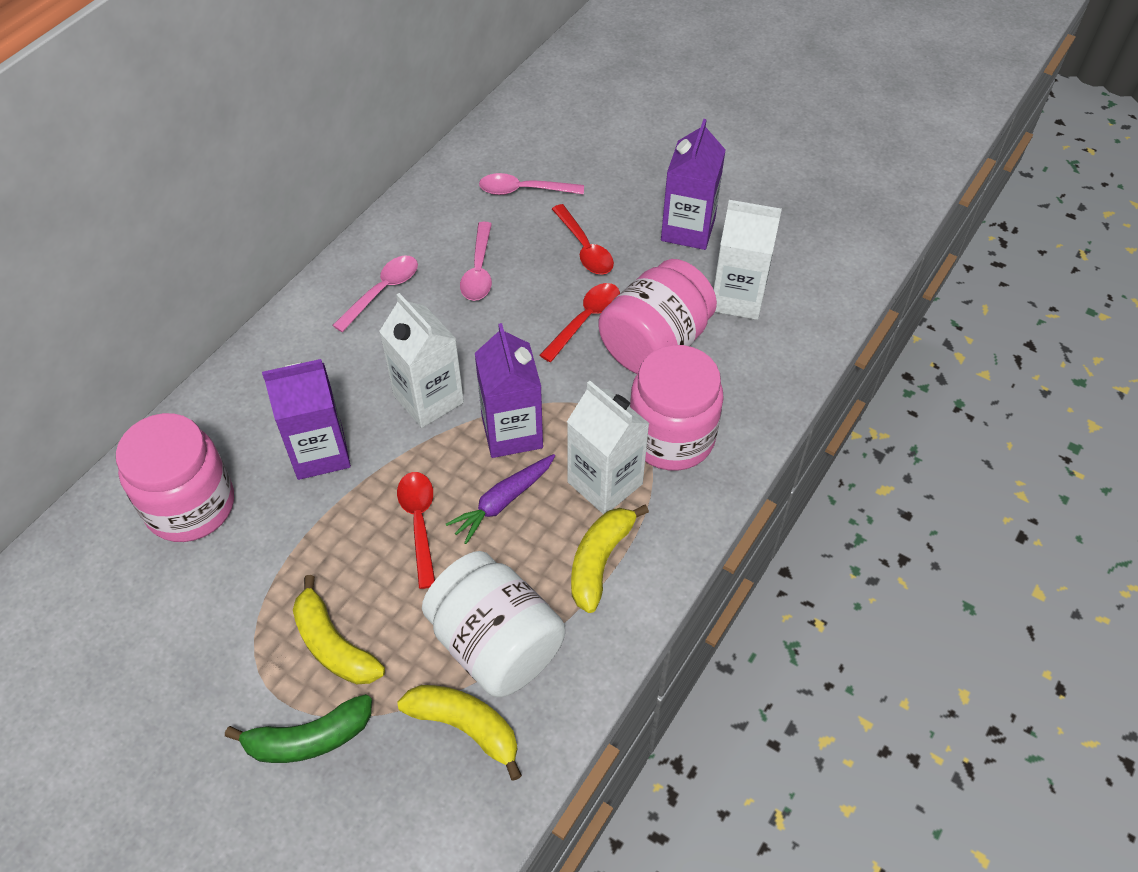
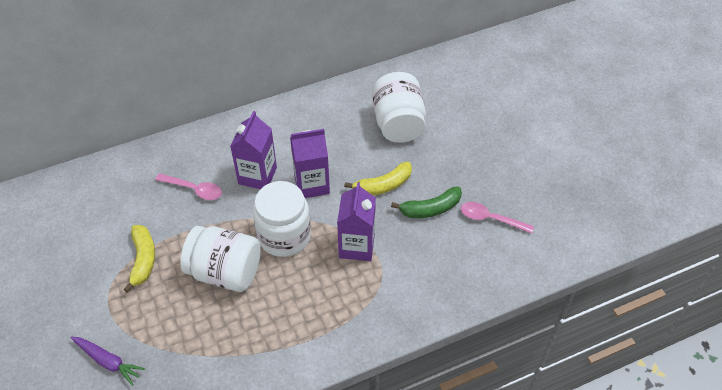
pink jar: 3 -> 0
pink spoon: 3 -> 2
red spoon: 3 -> 0
white carton: 3 -> 0
white jar: 1 -> 3
yellow banana: 3 -> 2

